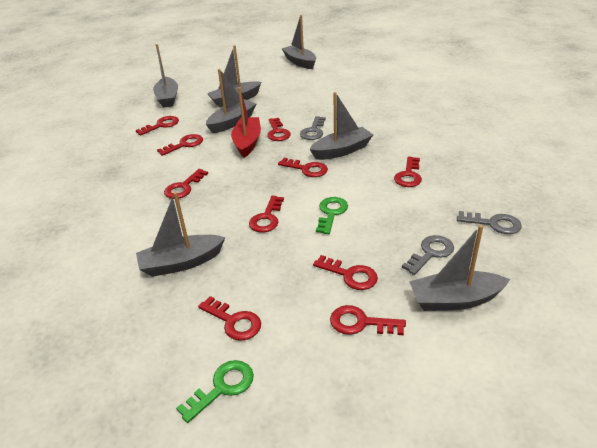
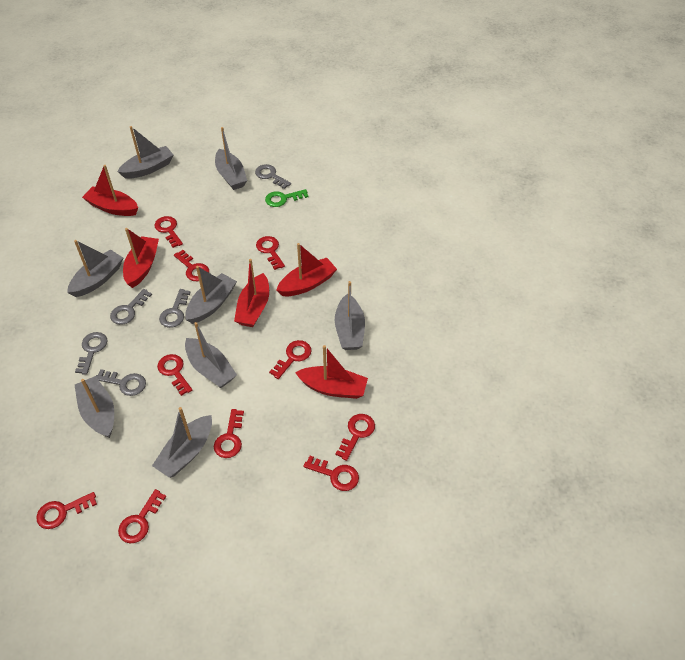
green key: 2 -> 1
grey boat: 7 -> 8
grey key: 3 -> 5
red boat: 1 -> 5

